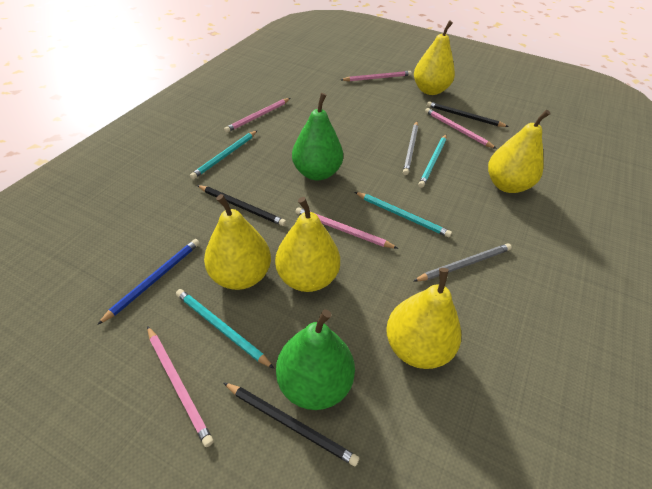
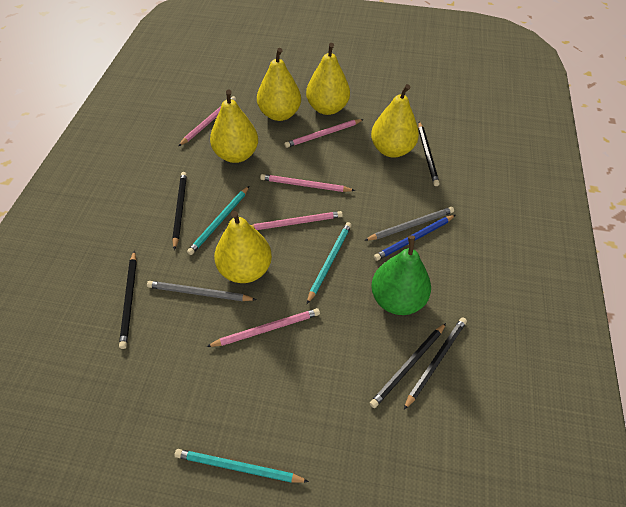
black pencil: 3 -> 5
green pear: 2 -> 1
turquoise pencil: 4 -> 3

